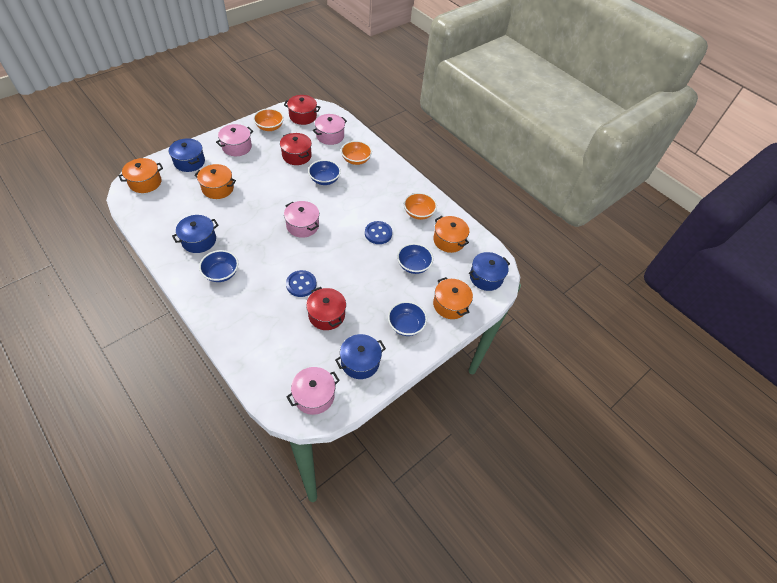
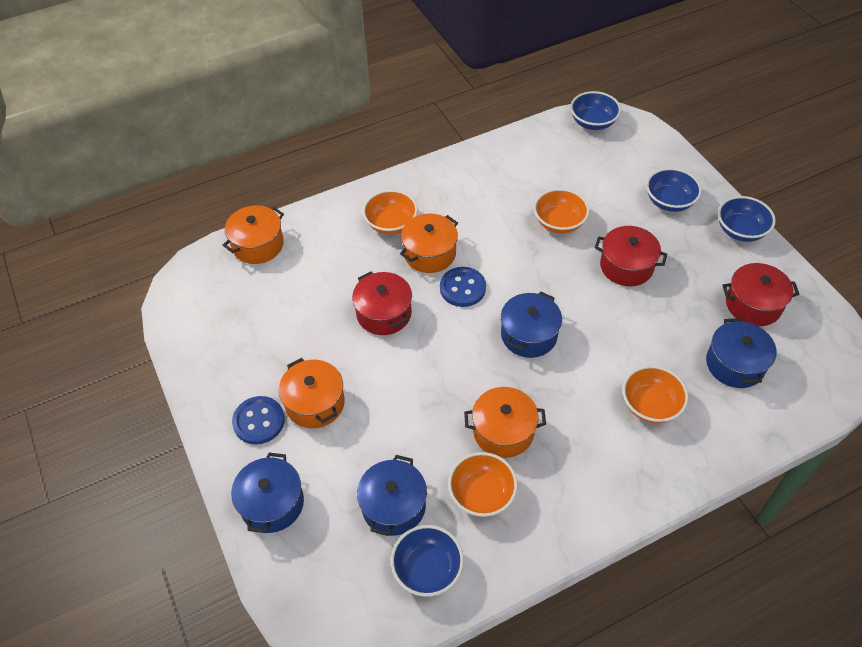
orange bowl: 3 -> 4
pink pot: 4 -> 0

